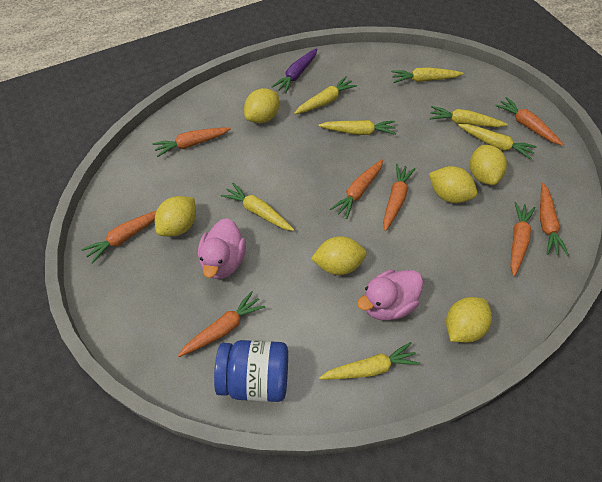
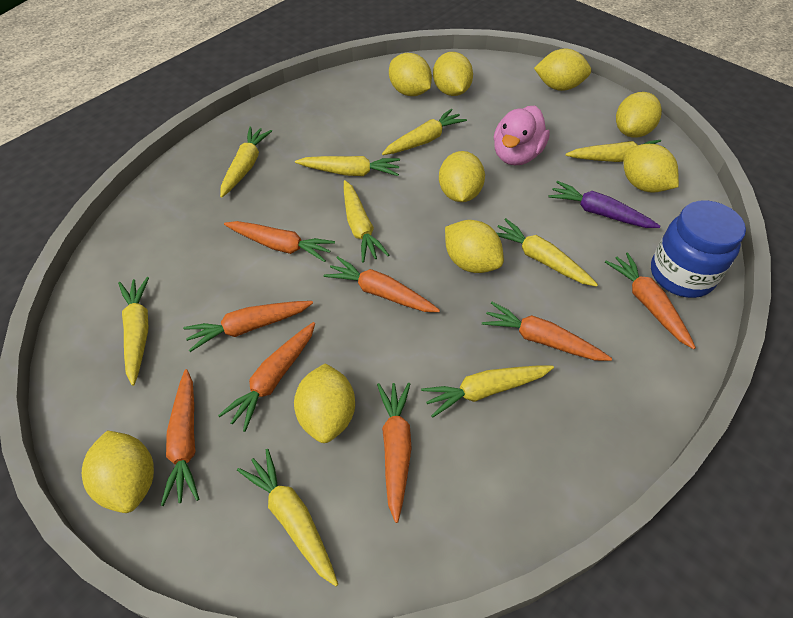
pink duck: 2 -> 1
yellow carrot: 7 -> 9
yellow lemon: 6 -> 9

